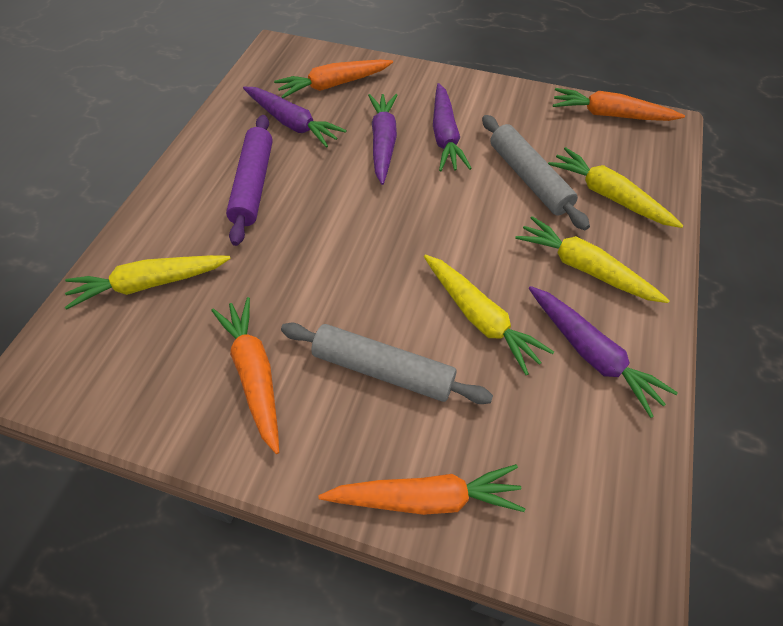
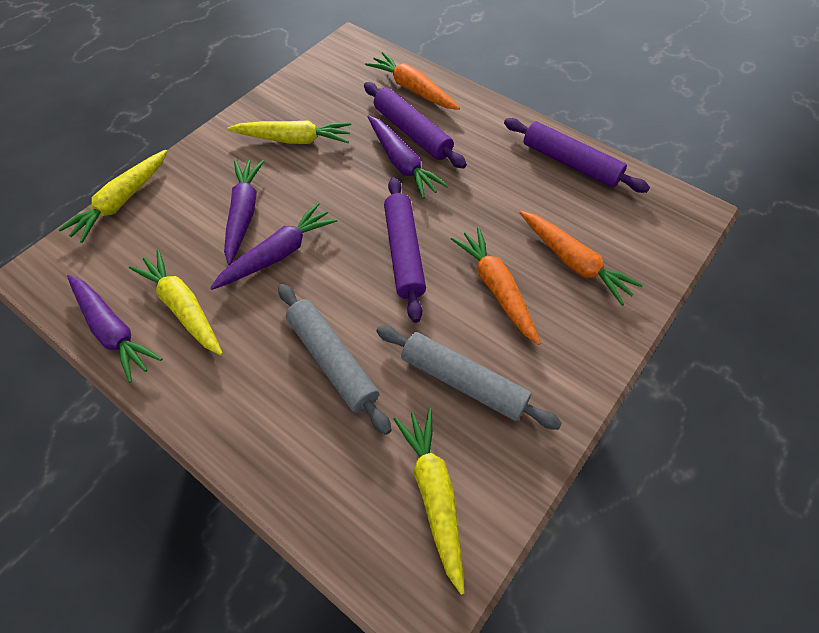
orange carrot: 4 -> 3
purple rolling pin: 1 -> 3

